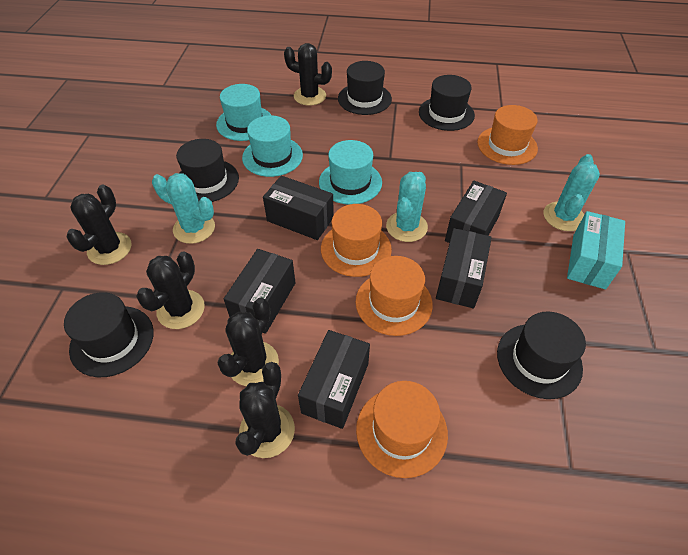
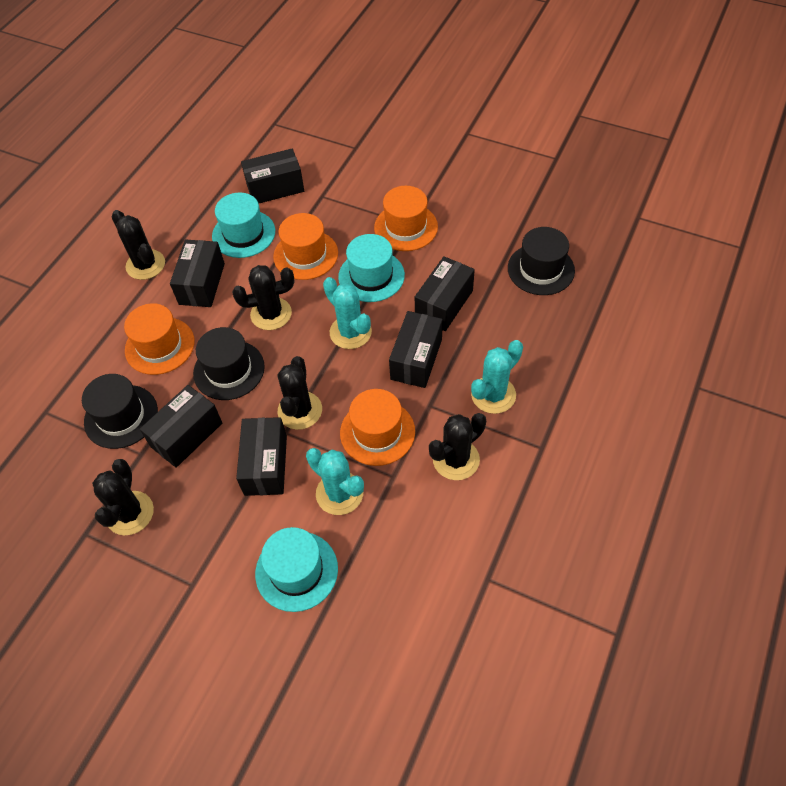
black box: 5 -> 6
black hat: 5 -> 3
turquoise box: 1 -> 0

